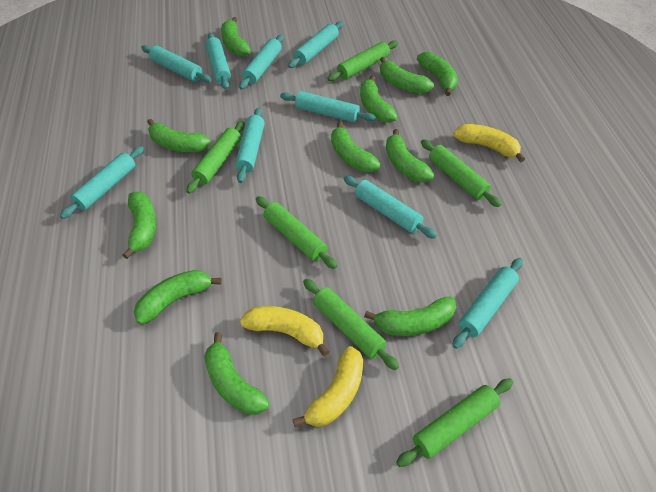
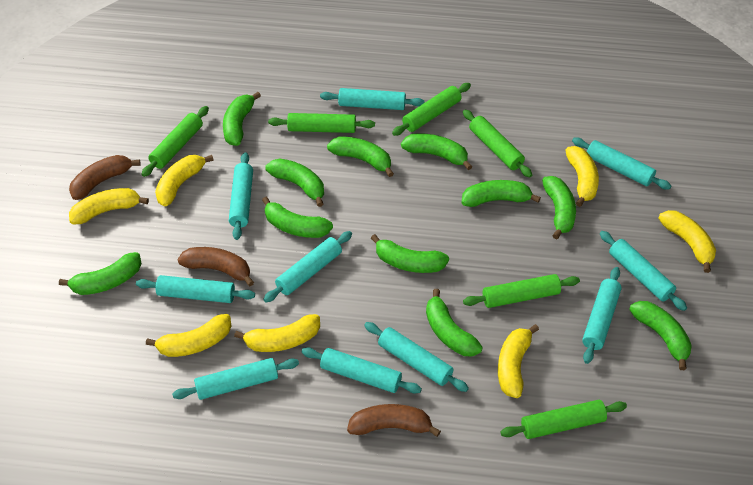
brown banana: 0 -> 3
turquoise rolling pin: 9 -> 10
yellow banana: 3 -> 7

